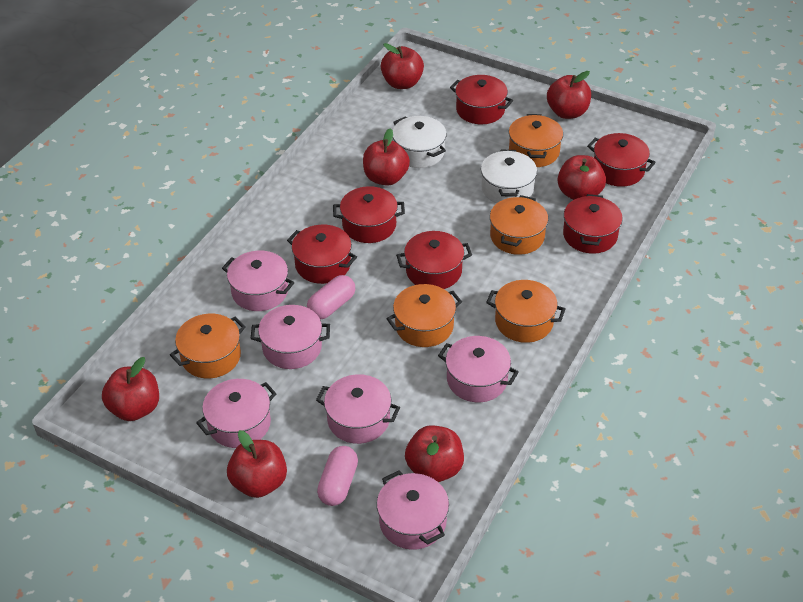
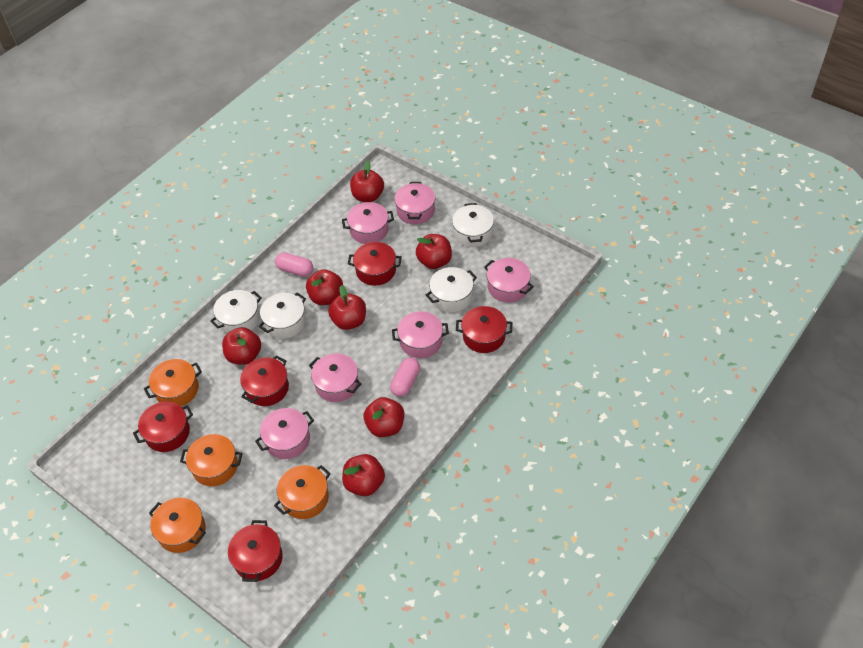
orange pot: 5 -> 4
red pot: 6 -> 5
white pot: 2 -> 4

